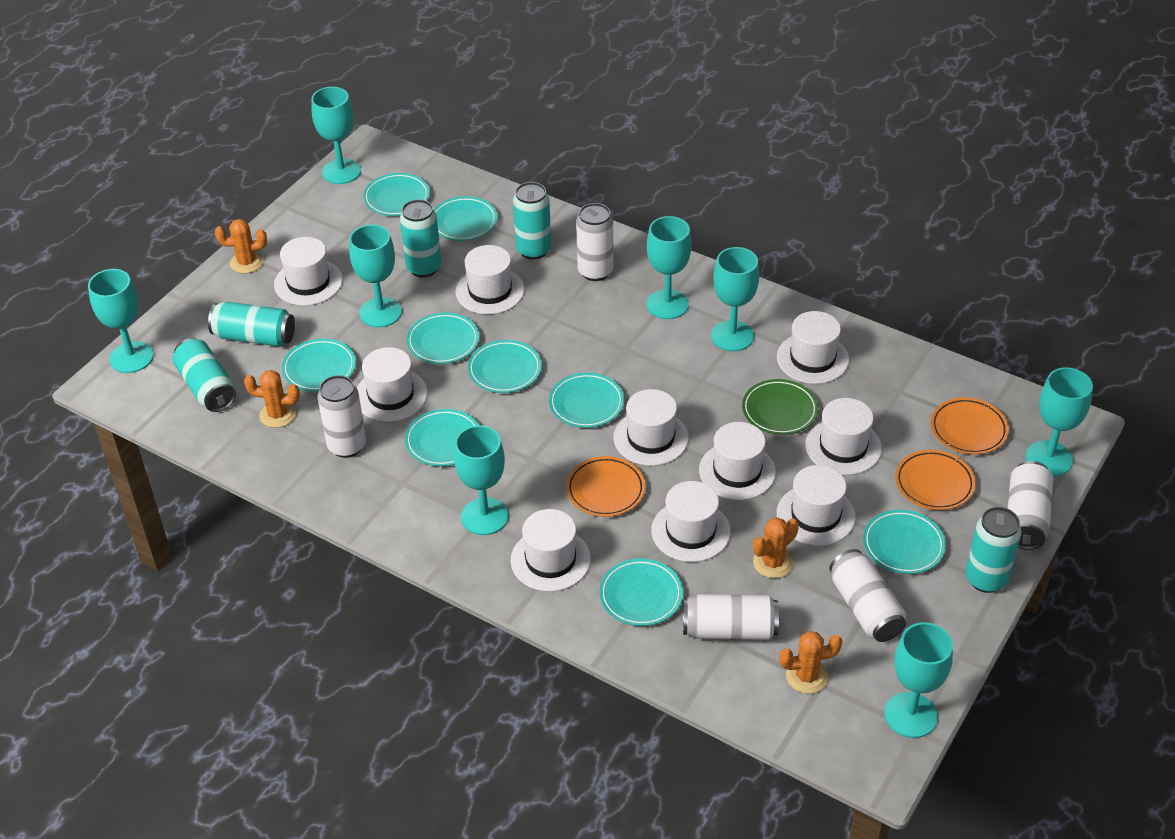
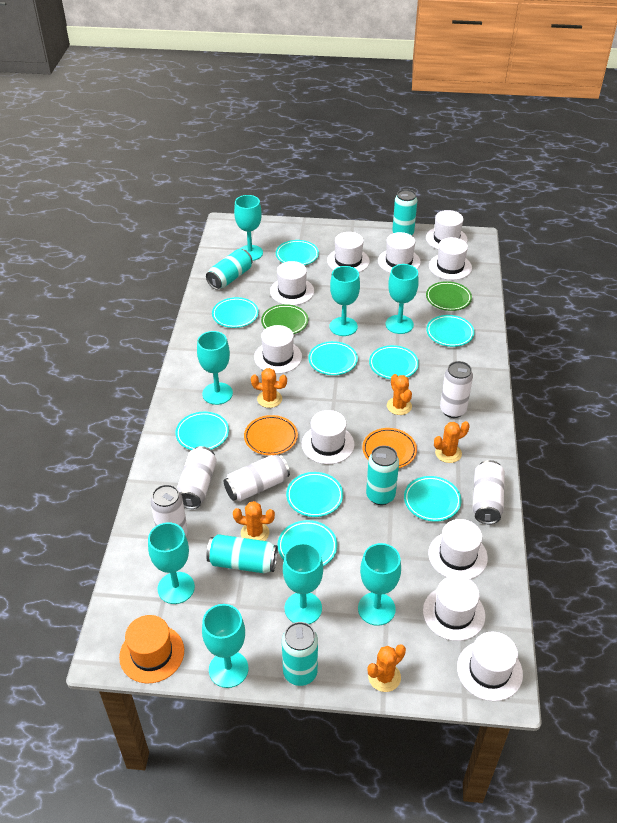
green plate: 1 -> 2
orange cactus: 4 -> 5
orange hat: 0 -> 1
orange plate: 3 -> 2

